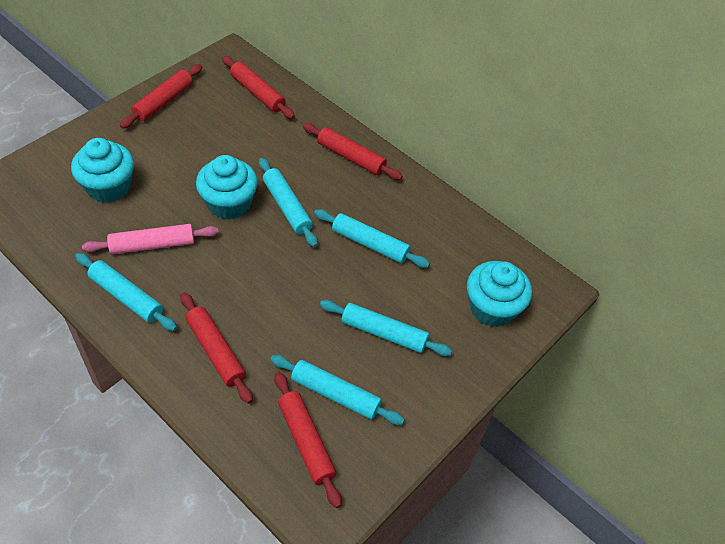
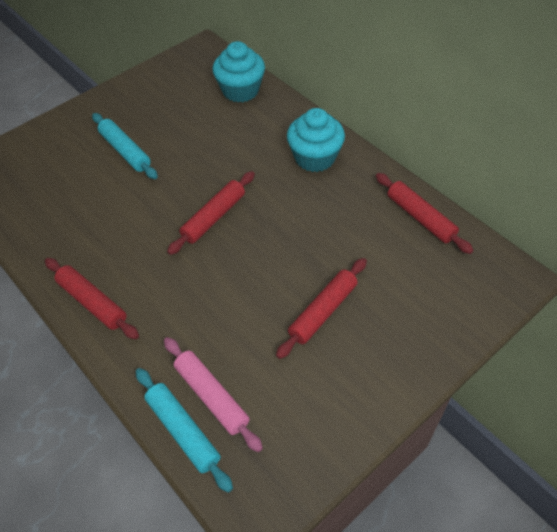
red rolling pin: 5 -> 4
turquoise cupcake: 3 -> 2
turquoise rolling pin: 5 -> 2

